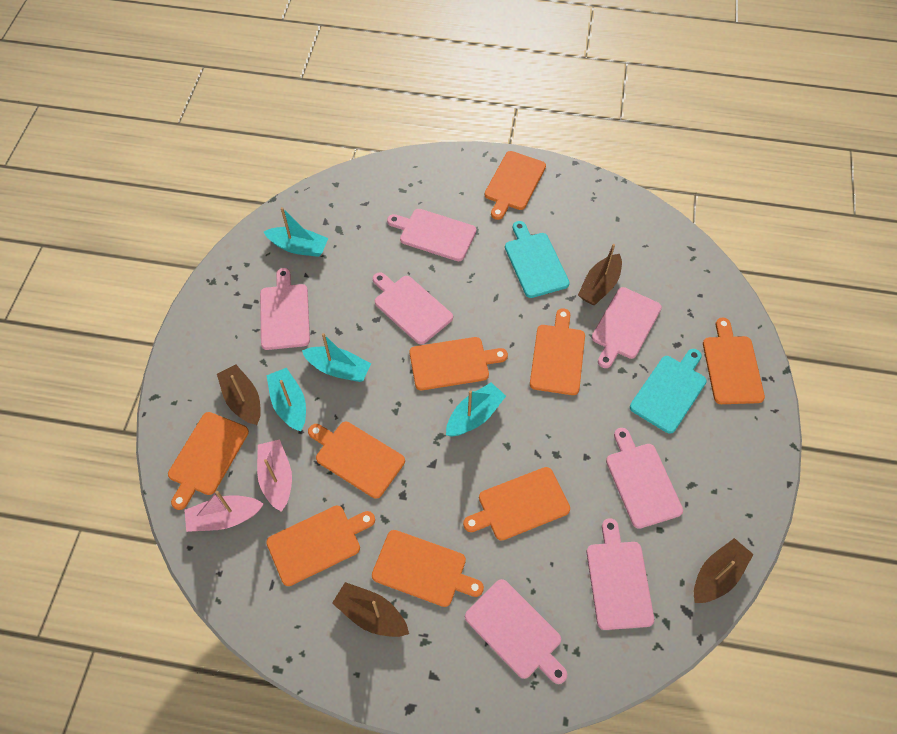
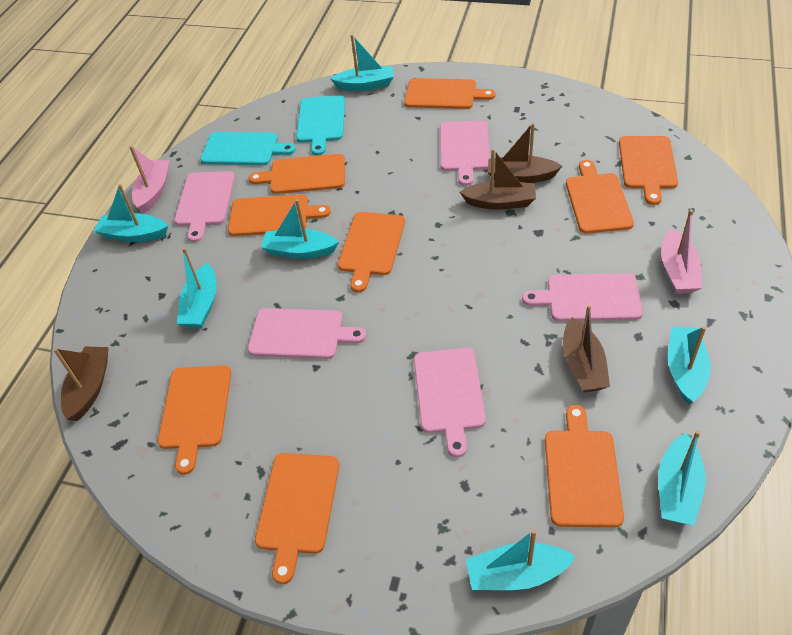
pink cutting board: 7 -> 5
turquoise boat: 4 -> 7

